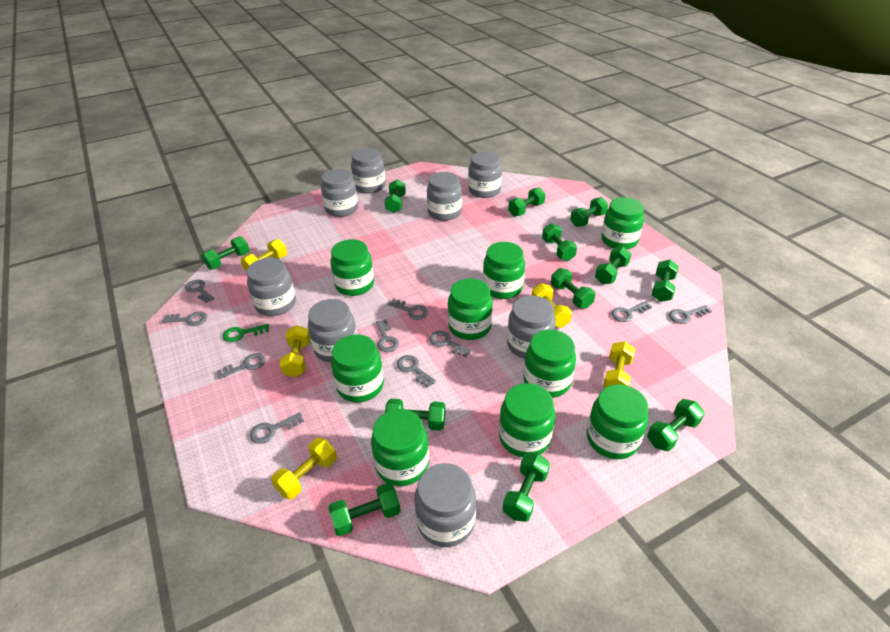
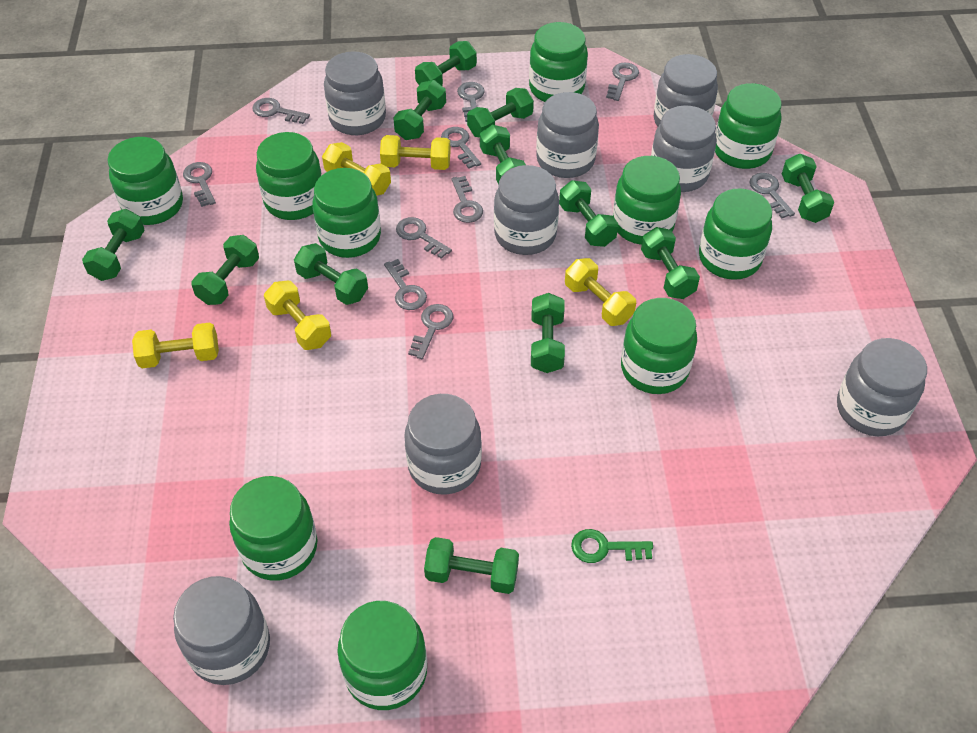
green jar: 9 -> 10

